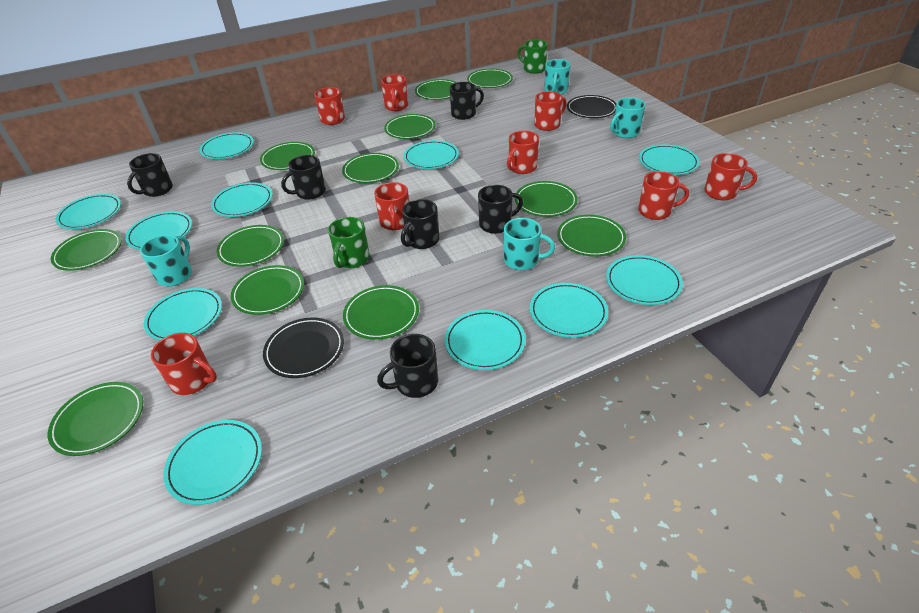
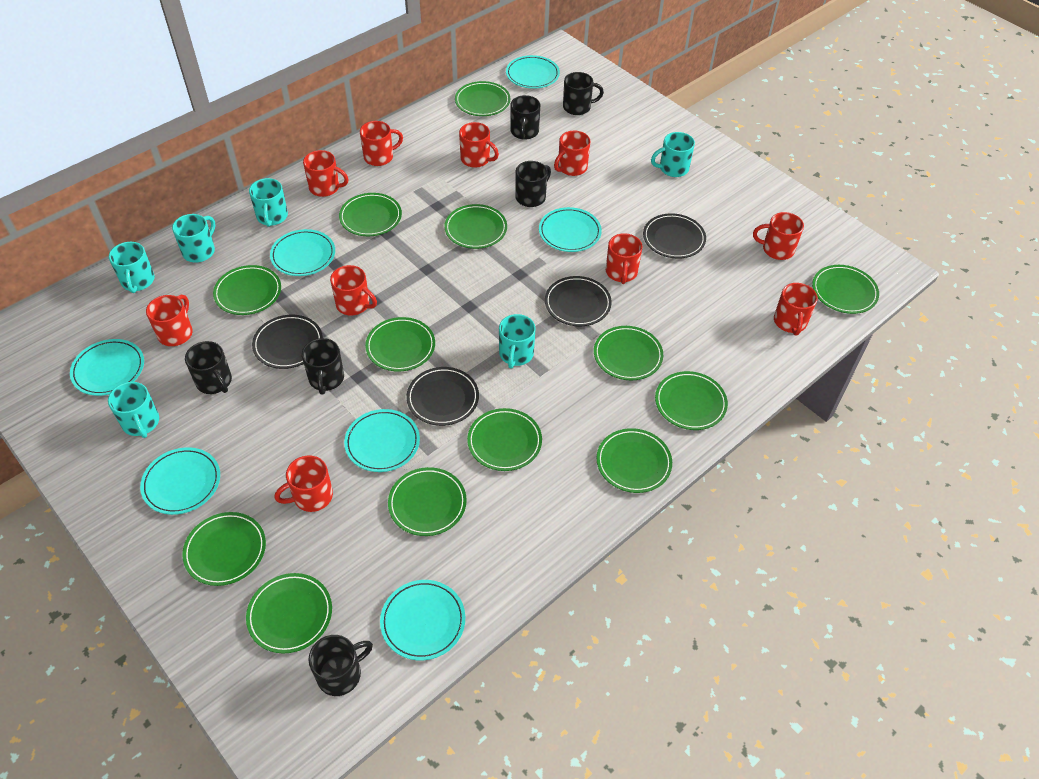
black plate: 2 -> 4
green mug: 2 -> 0
green plate: 12 -> 13
red mug: 8 -> 10
turquoise mug: 4 -> 6
turquoise plate: 11 -> 7

